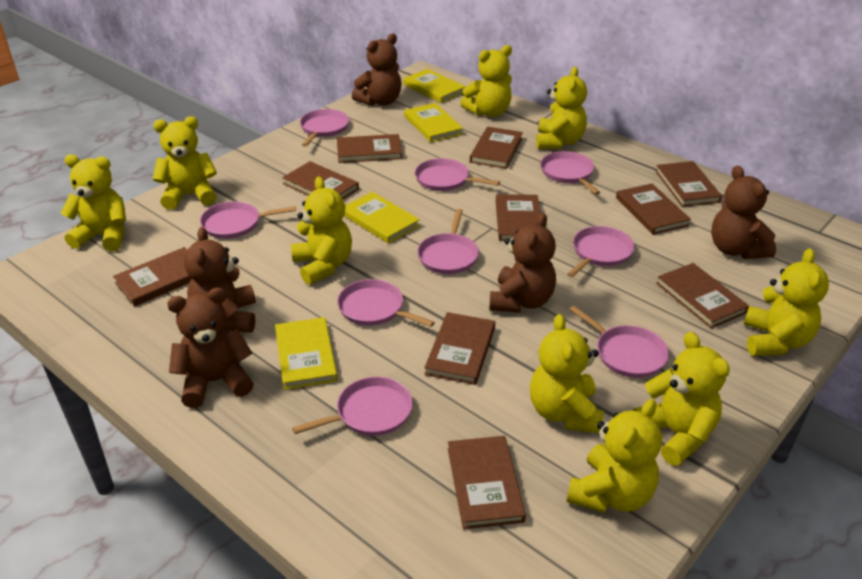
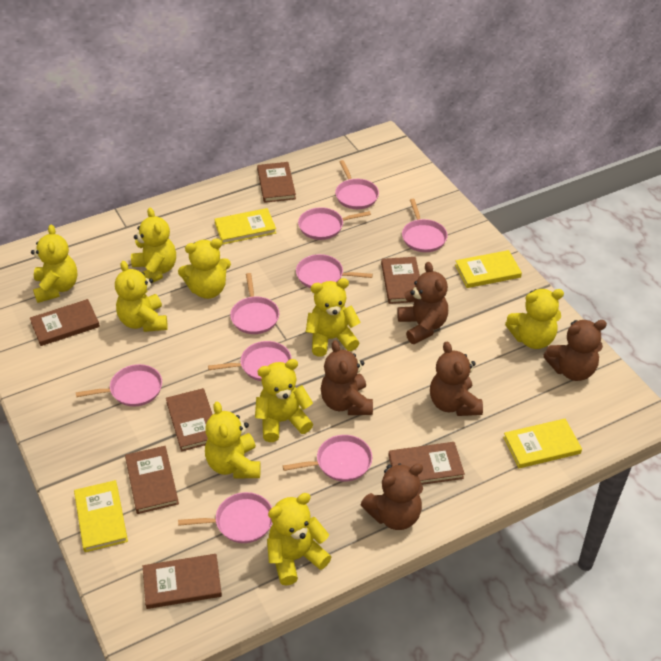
brown book: 10 -> 7

